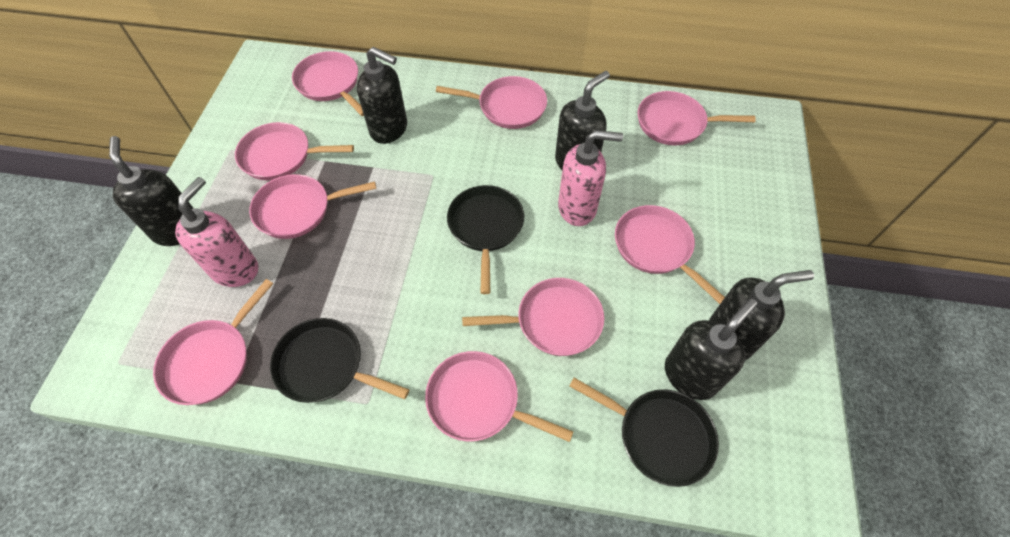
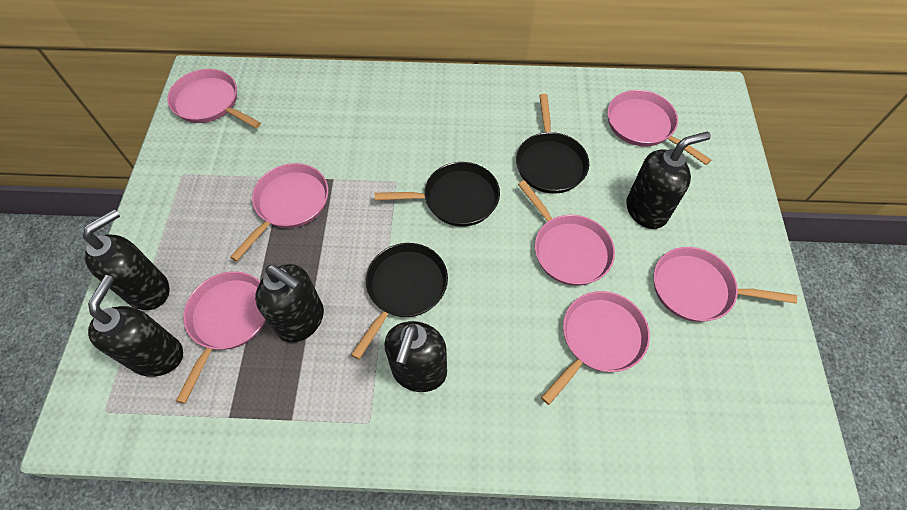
pink pan: 9 -> 7
pink soap dispenser: 2 -> 0

